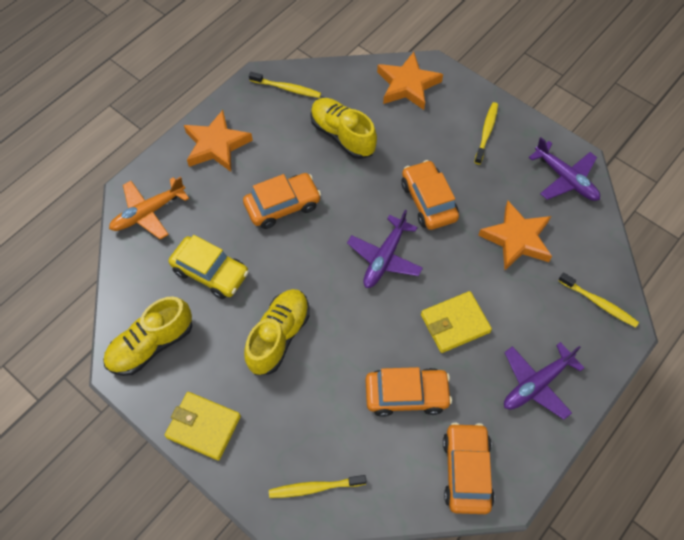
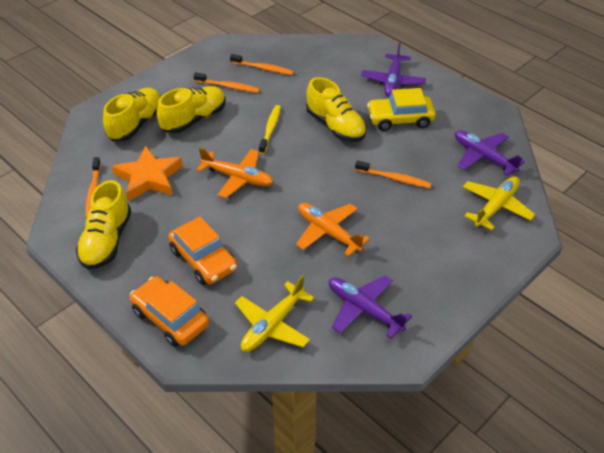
orange car: 4 -> 2
orange plane: 1 -> 2
orange star: 3 -> 1
orange toothbrush: 0 -> 4
yellow plane: 0 -> 2
yellow shoe: 3 -> 4
yellow toothbrush: 4 -> 1
yellow wallet: 2 -> 0

